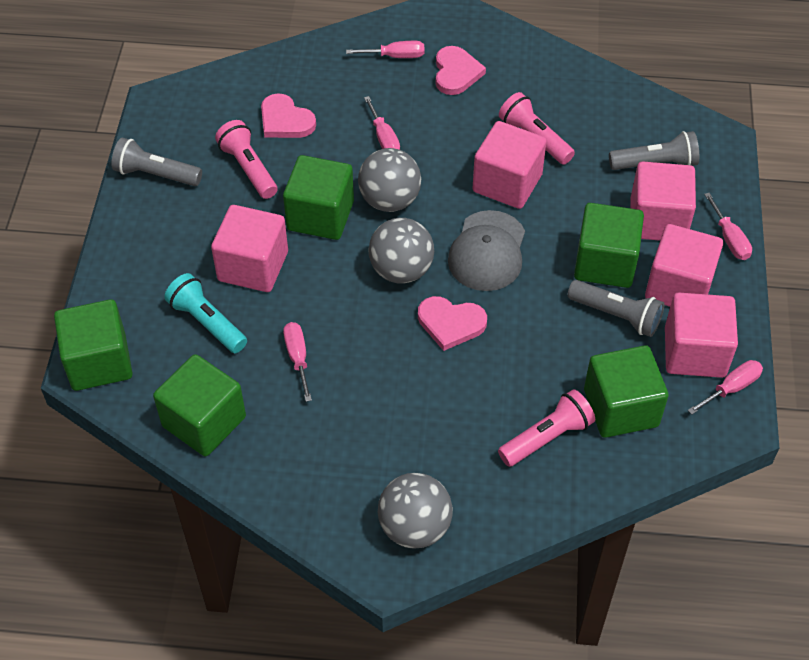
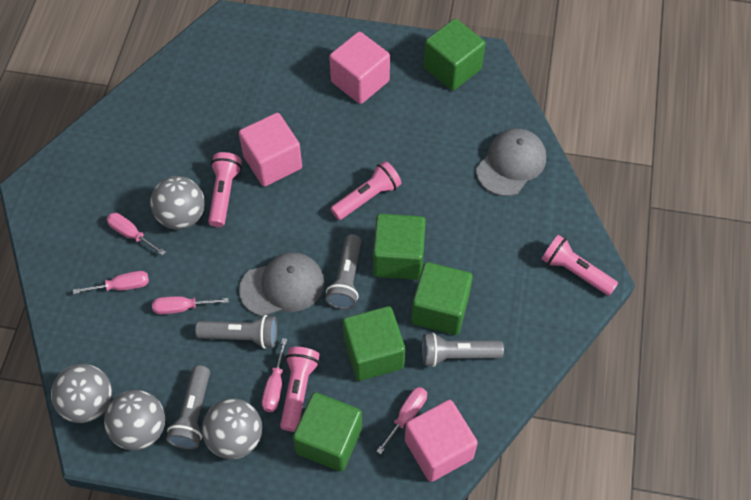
grey ball: 3 -> 4
grey cap: 1 -> 2
grey flashlight: 3 -> 4
pink cube: 5 -> 3
pink flashlight: 3 -> 4
pink heart: 3 -> 0
turquoise flashlight: 1 -> 0

